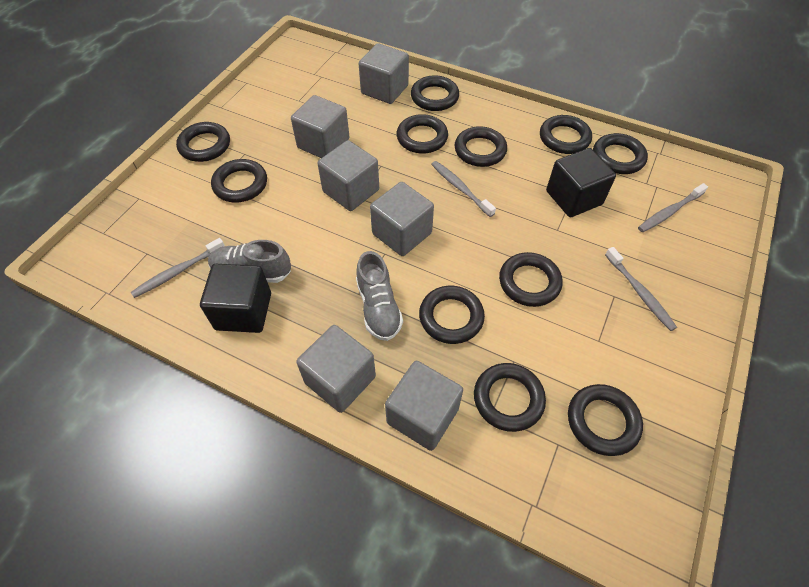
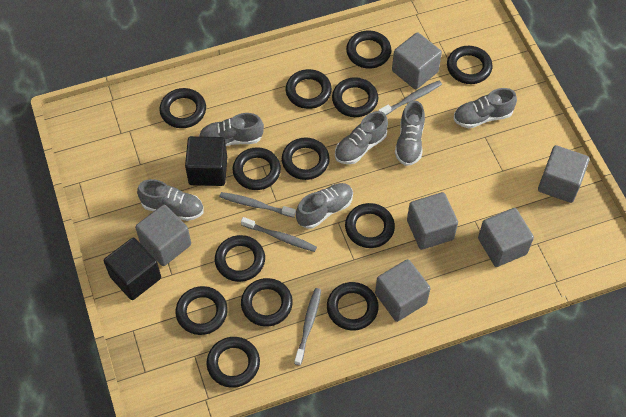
black ring: 11 -> 13
grey shoe: 2 -> 6

